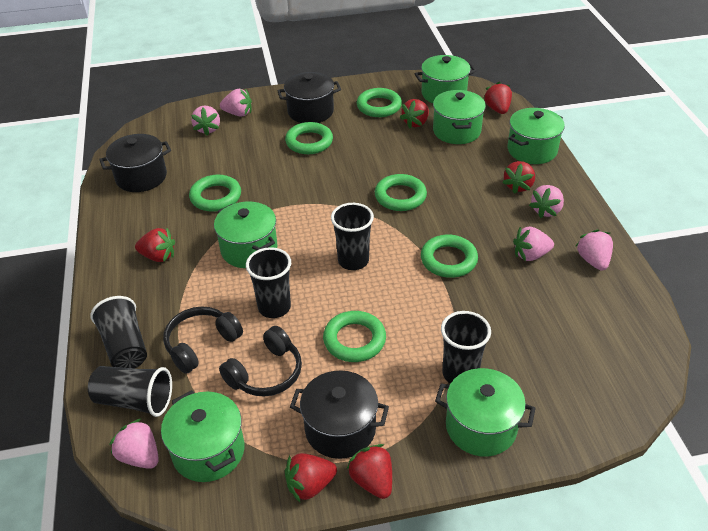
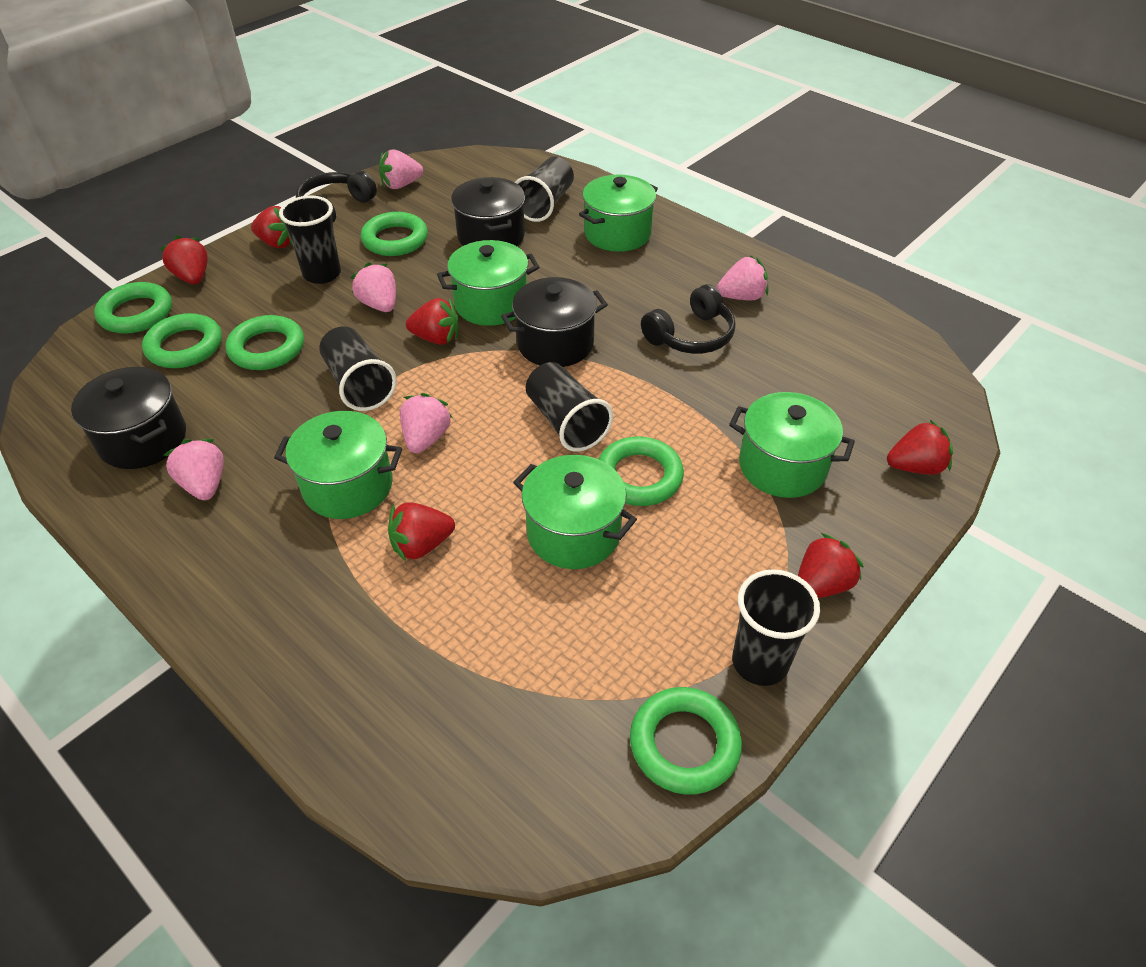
green pot: 6 -> 5
pink strawberry: 6 -> 5

